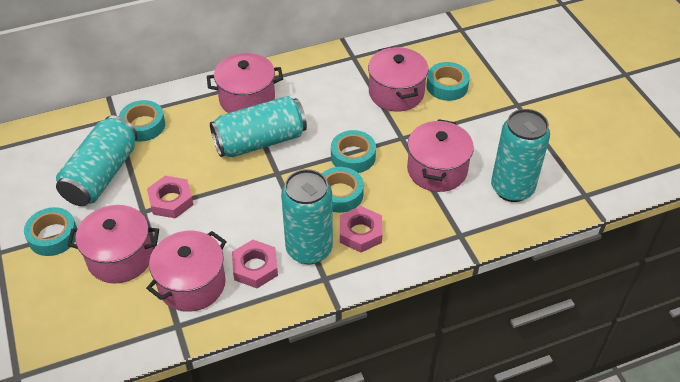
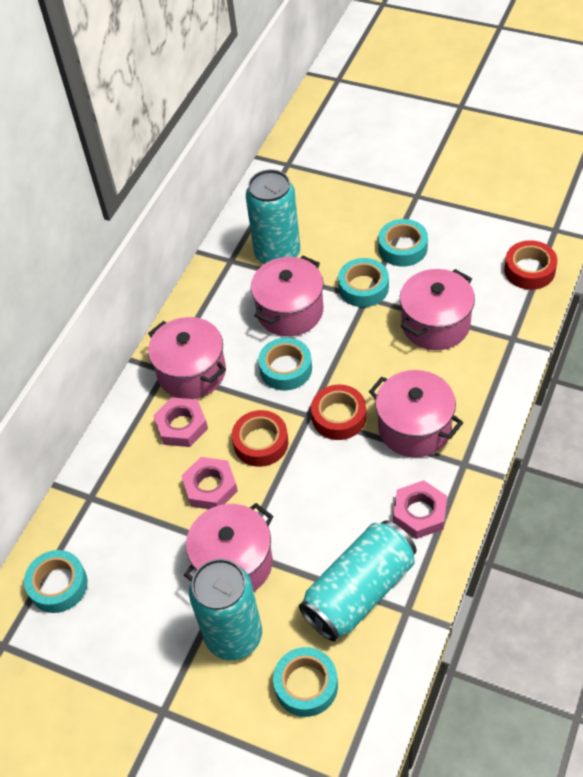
red tape: 0 -> 3
turquoise can: 4 -> 3

